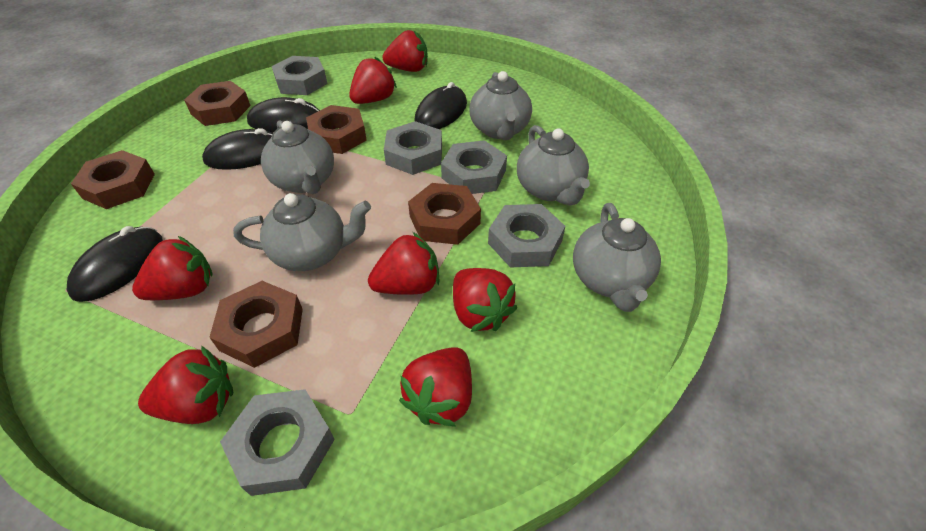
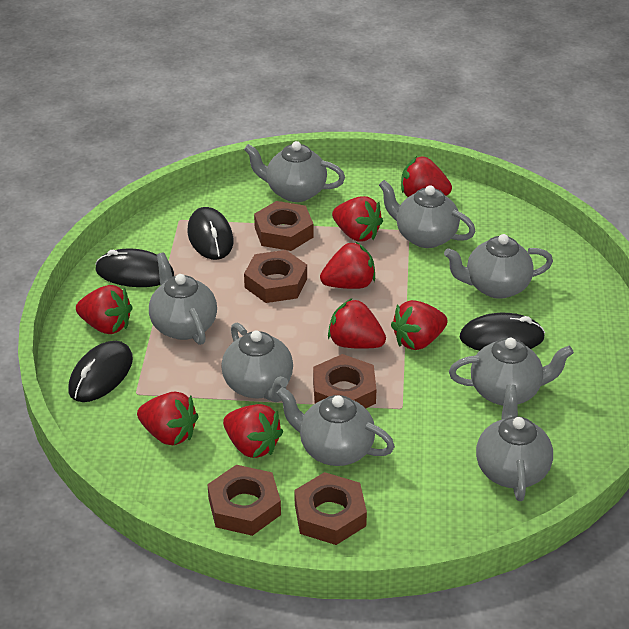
grey nut: 5 -> 0
grey teapot: 5 -> 8
red strawberry: 7 -> 8

